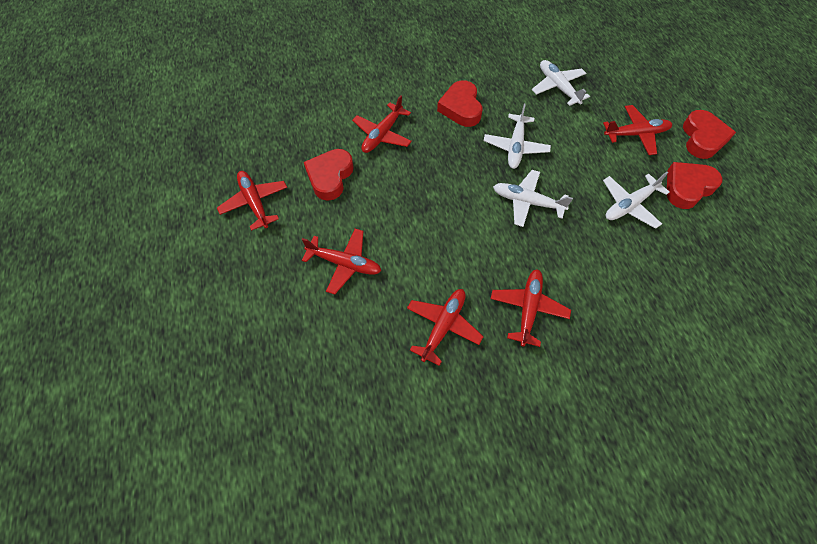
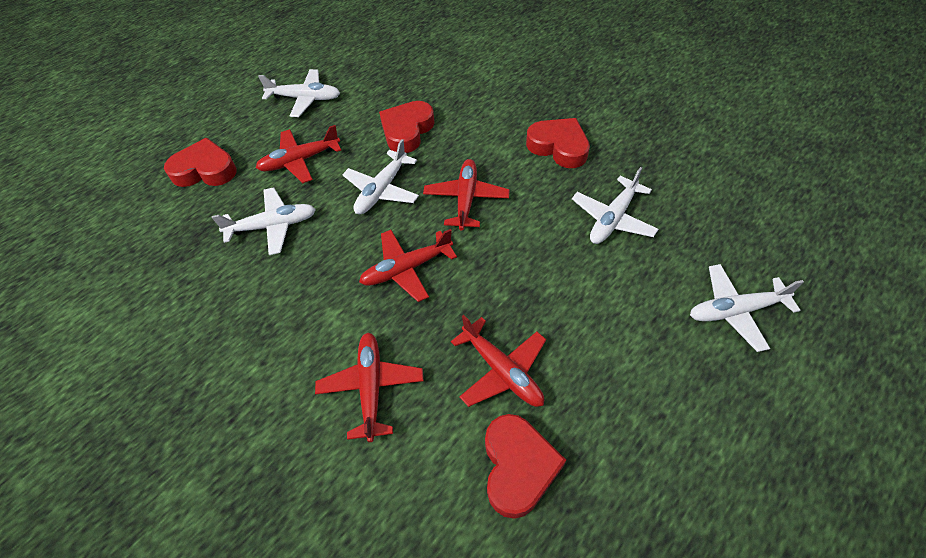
red plane: 6 -> 5
white plane: 4 -> 5

